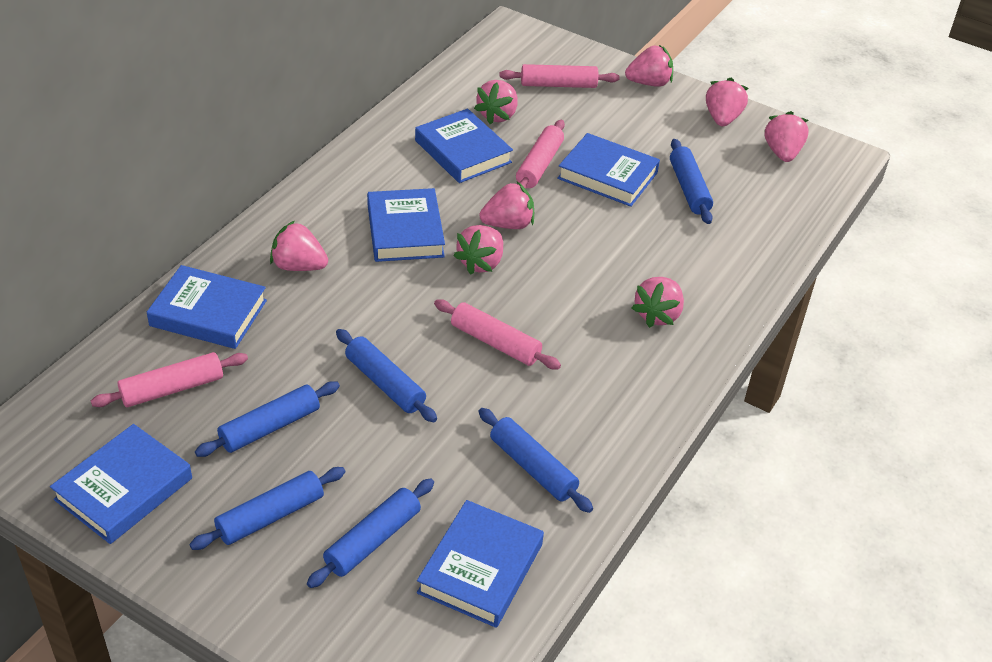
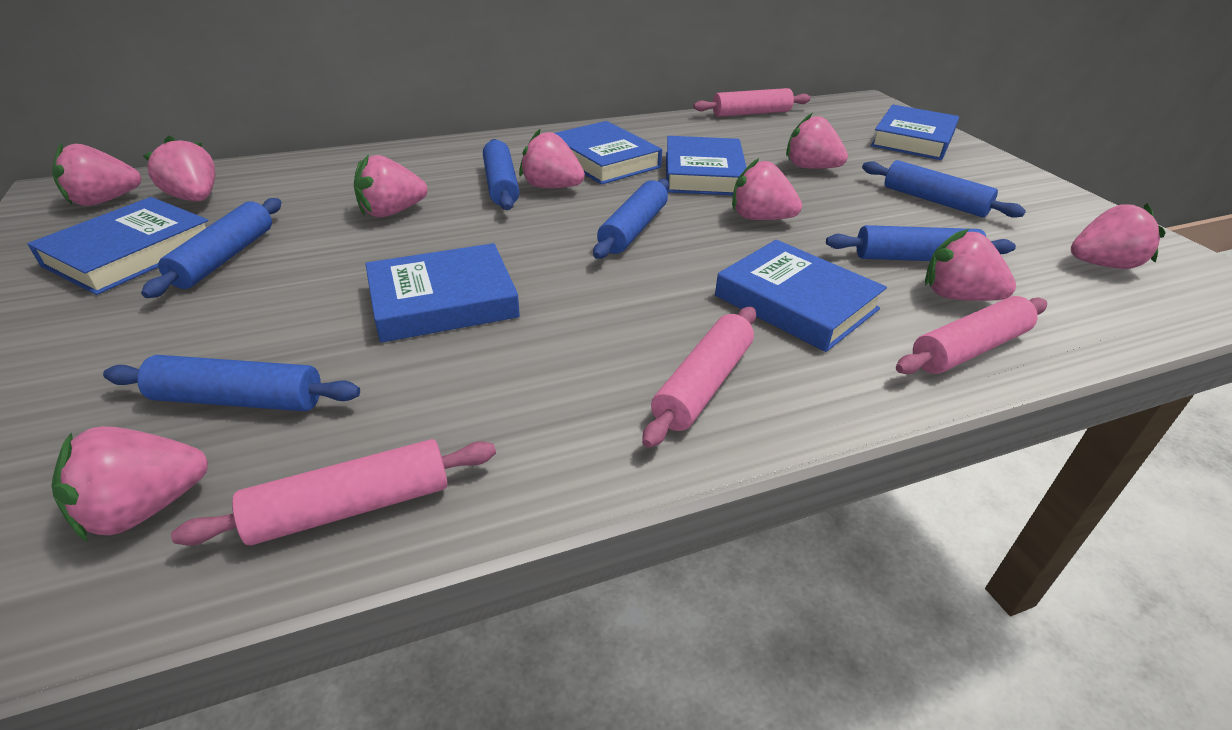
pink strawberry: 8 -> 9

